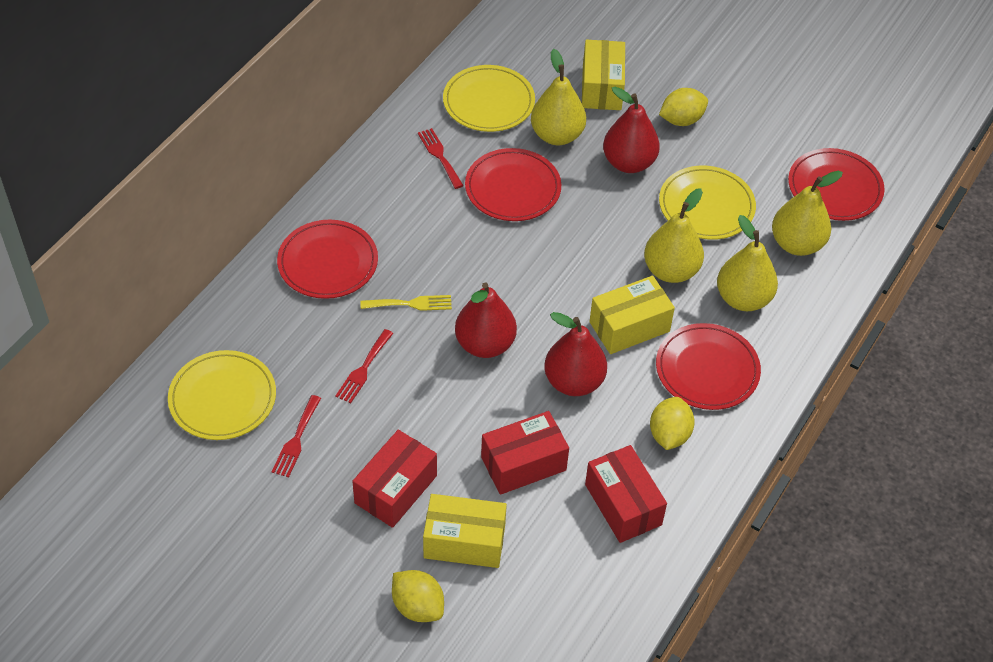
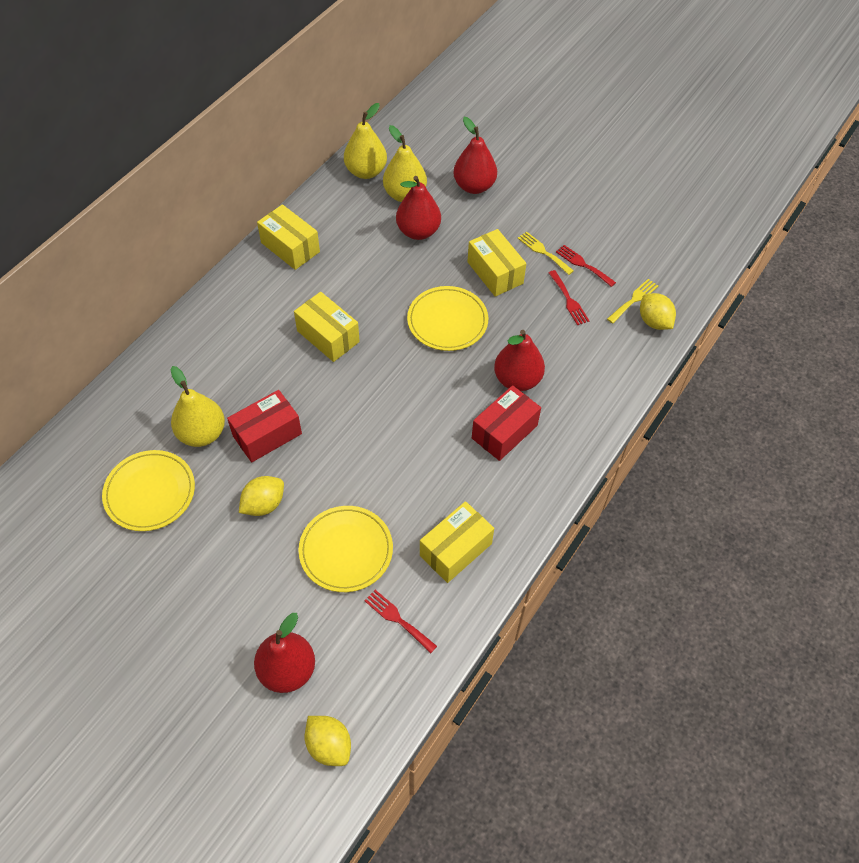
red box: 3 -> 2
red pear: 3 -> 4
red plate: 4 -> 0
yellow box: 3 -> 4
yellow fork: 1 -> 2
yellow pear: 4 -> 3

